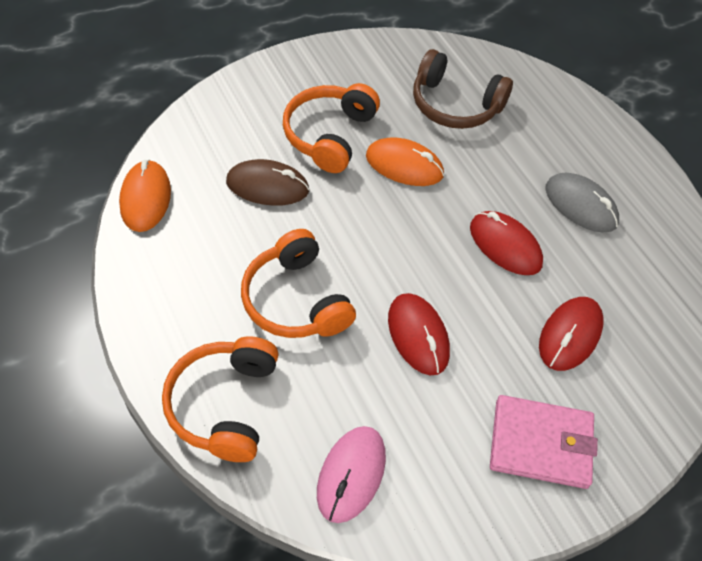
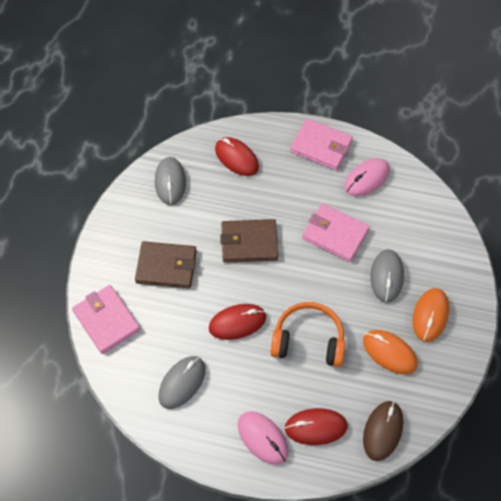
brown headphones: 1 -> 0
brown wallet: 0 -> 2
grey mouse: 1 -> 3
orange headphones: 3 -> 1
pink mouse: 1 -> 2
pink wallet: 1 -> 3

